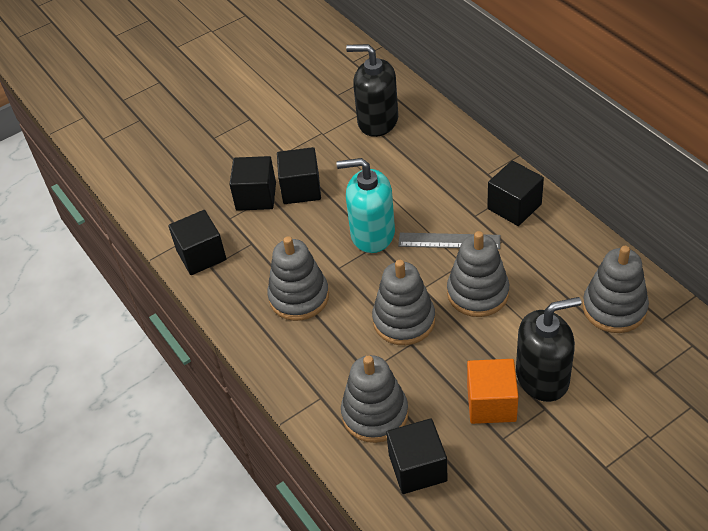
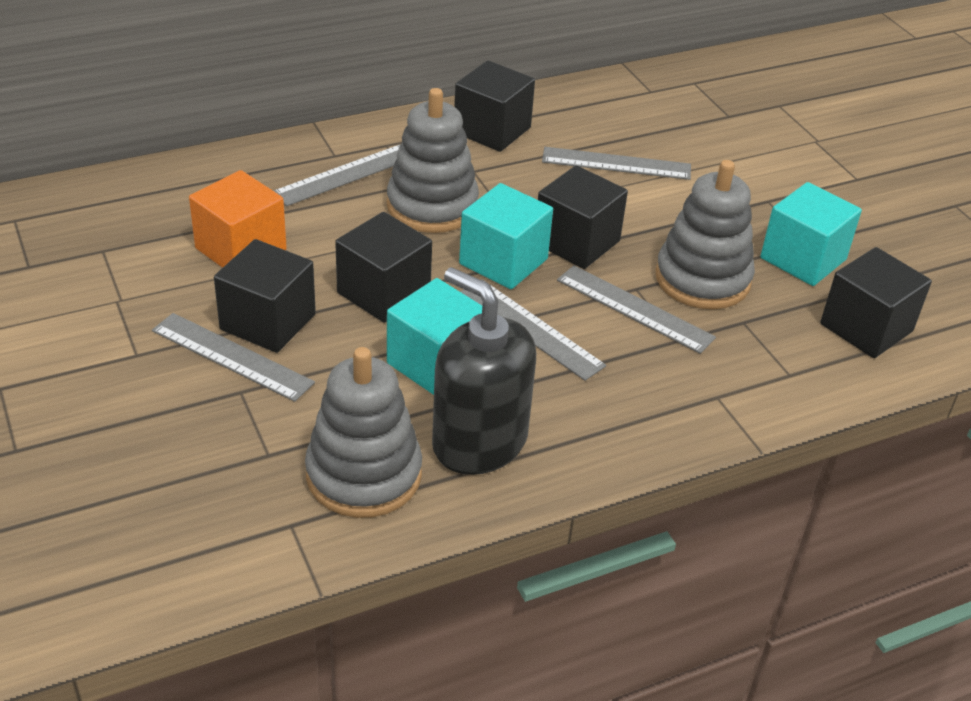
black soap dispenser: 2 -> 1
grey ruler: 1 -> 5
grey stacking toy: 5 -> 3
turquoise cube: 0 -> 3
turquoise soap dispenser: 1 -> 0

